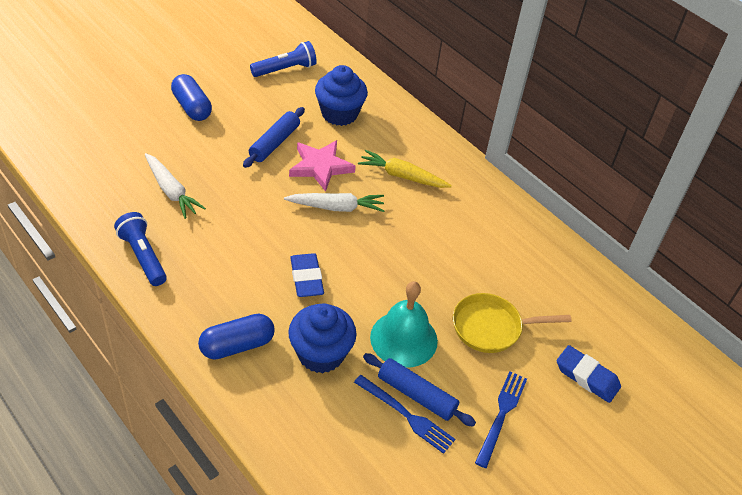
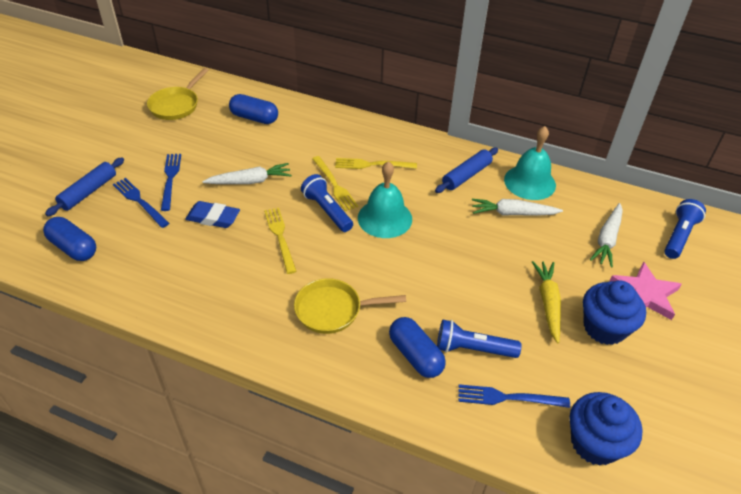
blue capsule: 2 -> 3
blue eraser: 2 -> 1
blue flashlight: 2 -> 3
blue fork: 2 -> 3
turquoise bell: 1 -> 2
white carrot: 2 -> 3
yellow fork: 0 -> 3
yellow pan: 1 -> 2

